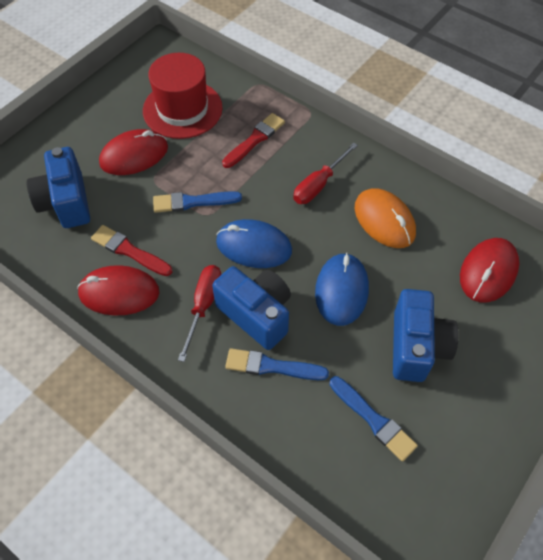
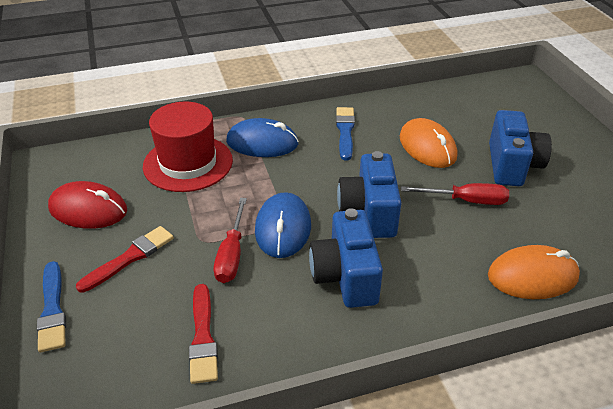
blue brush: 3 -> 2
orange mouse: 1 -> 2
red mouse: 3 -> 1

